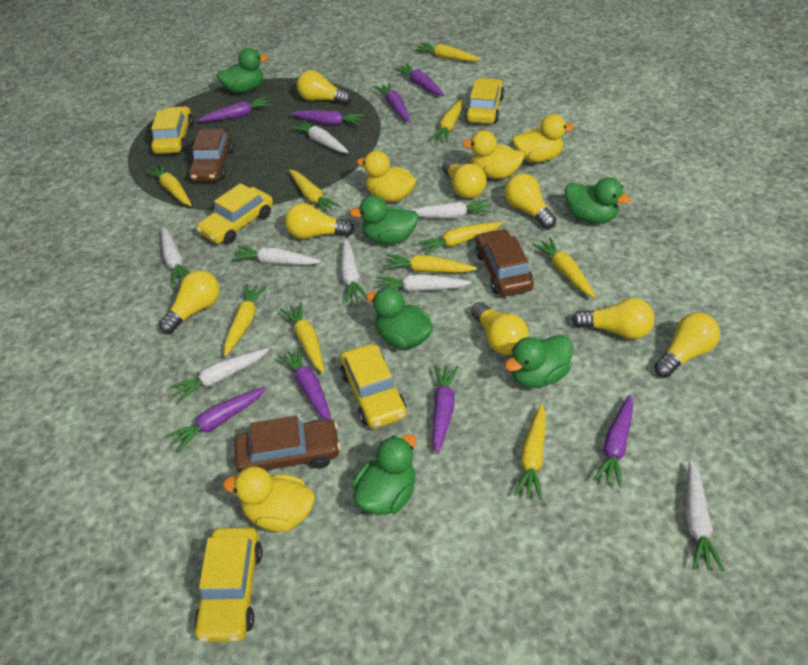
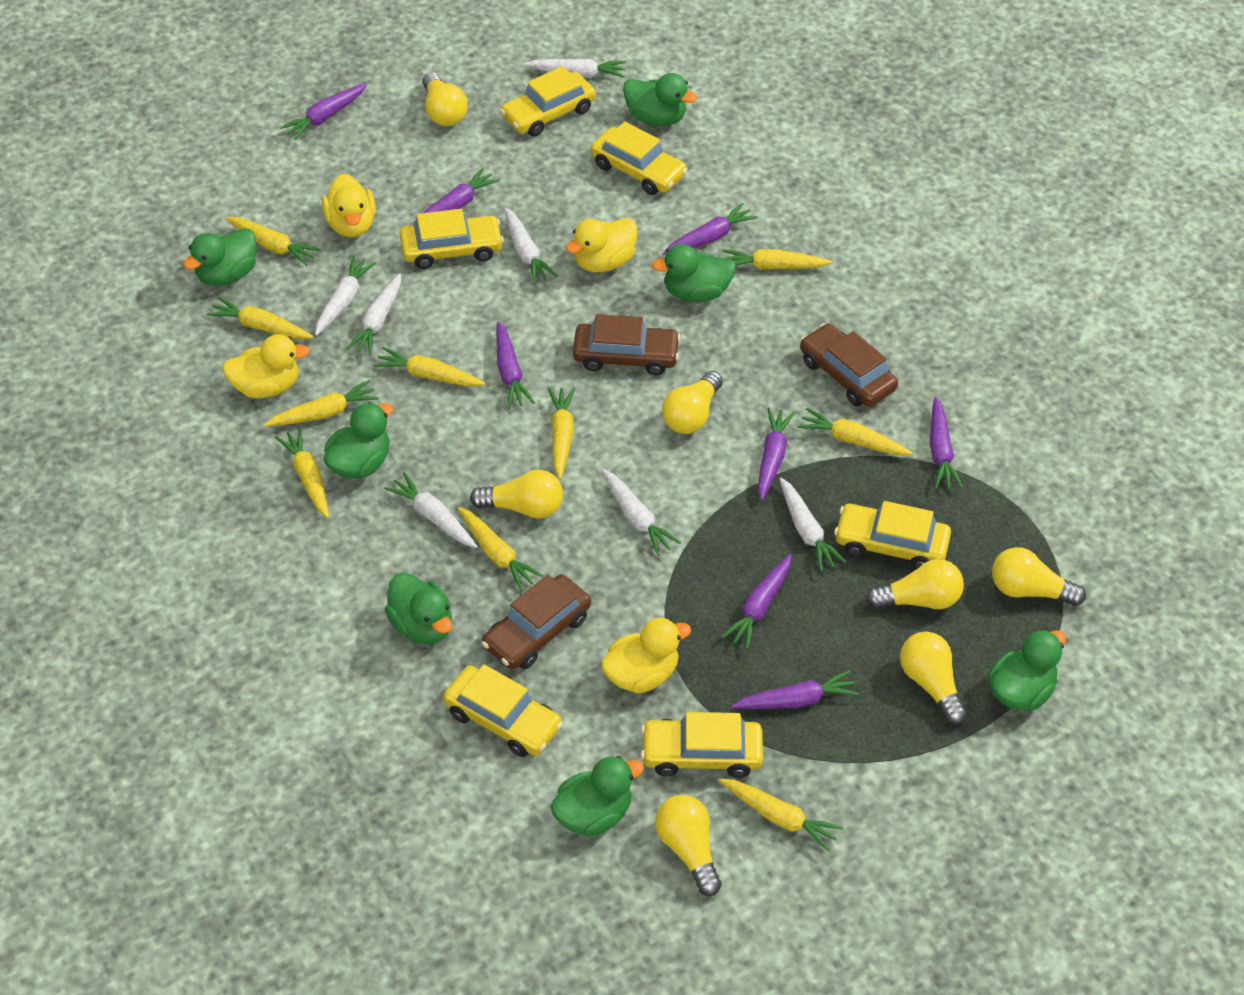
green duck: 6 -> 7
white carrot: 8 -> 7
yellow car: 5 -> 6
yellow light bulb: 8 -> 7

